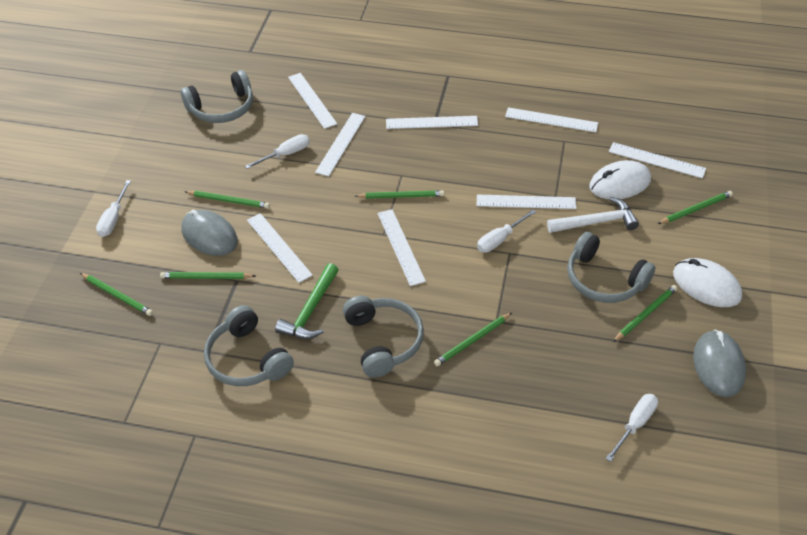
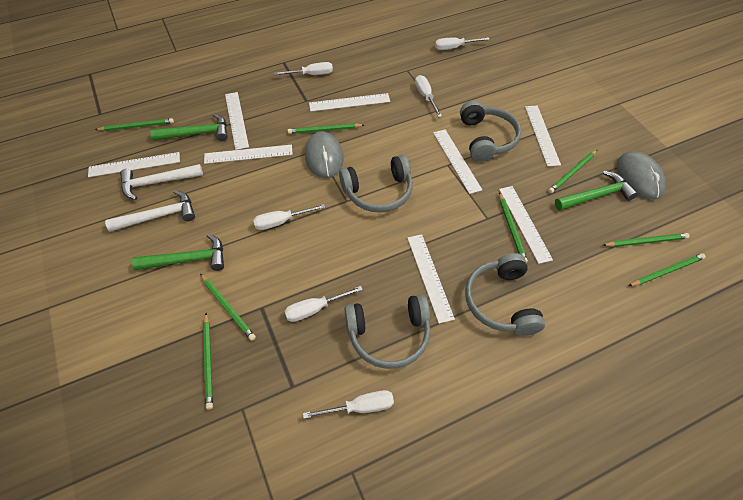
green hammer: 1 -> 3
green pencil: 7 -> 8
white hammer: 1 -> 2
white mouse: 2 -> 0
white screwdriver: 4 -> 6

